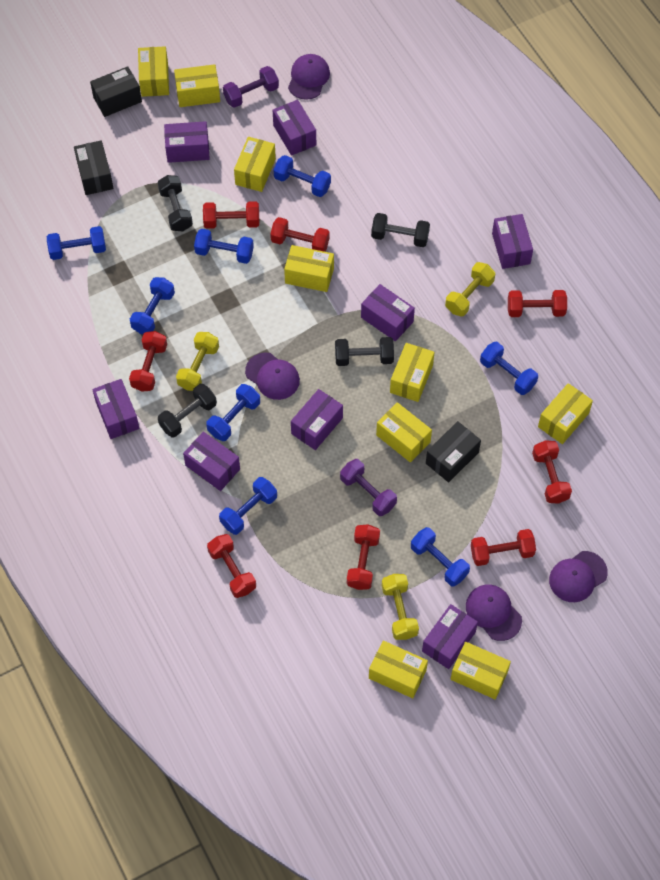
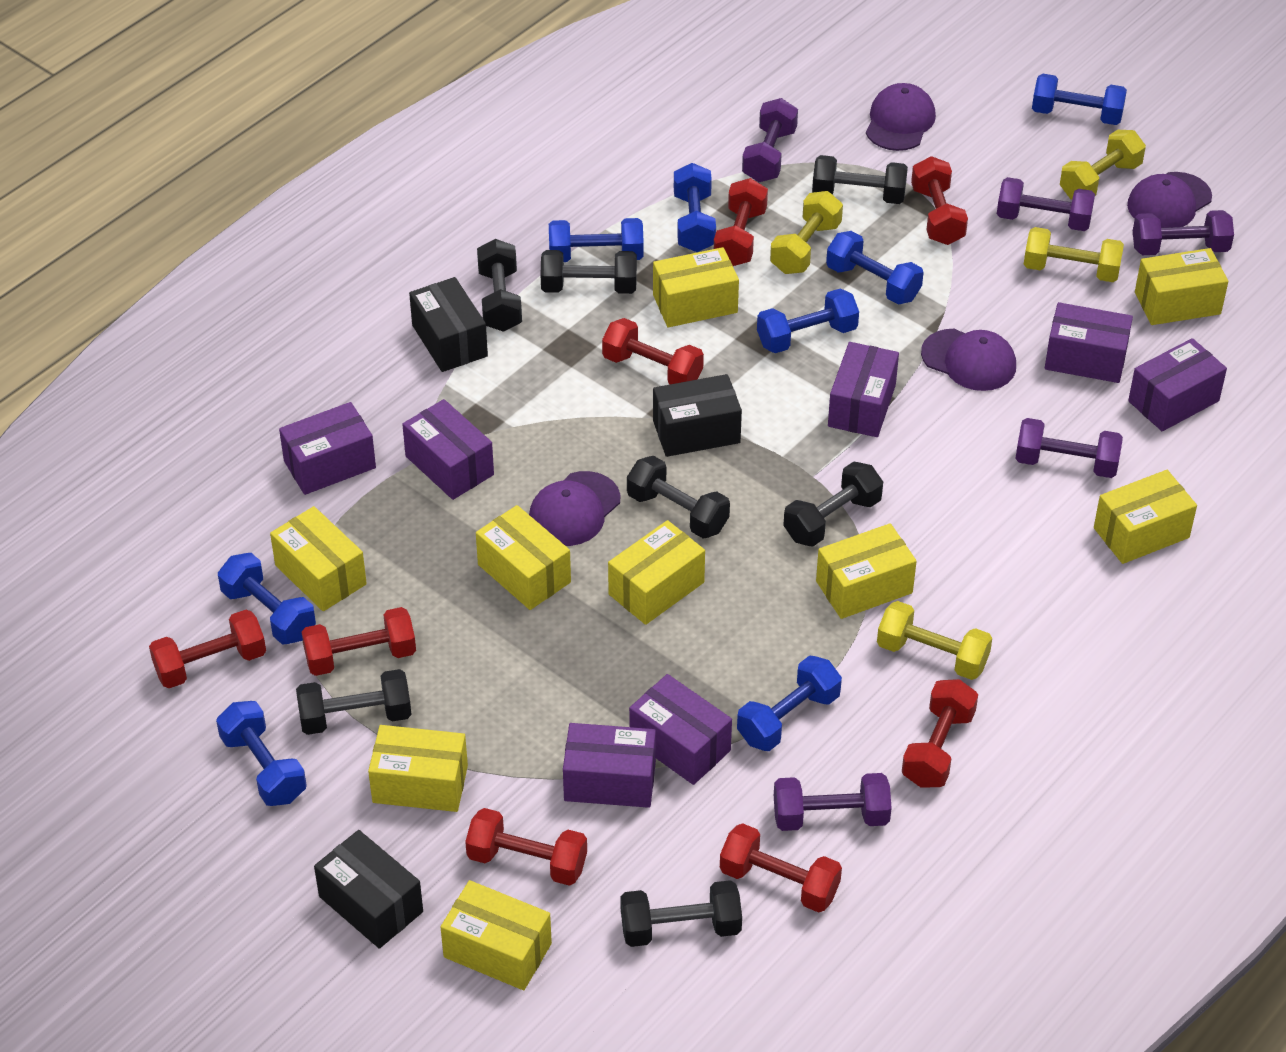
black dumbbell: 4 -> 7
purple box: 8 -> 7
purple dumbbell: 2 -> 5
yellow dumbbell: 3 -> 4

